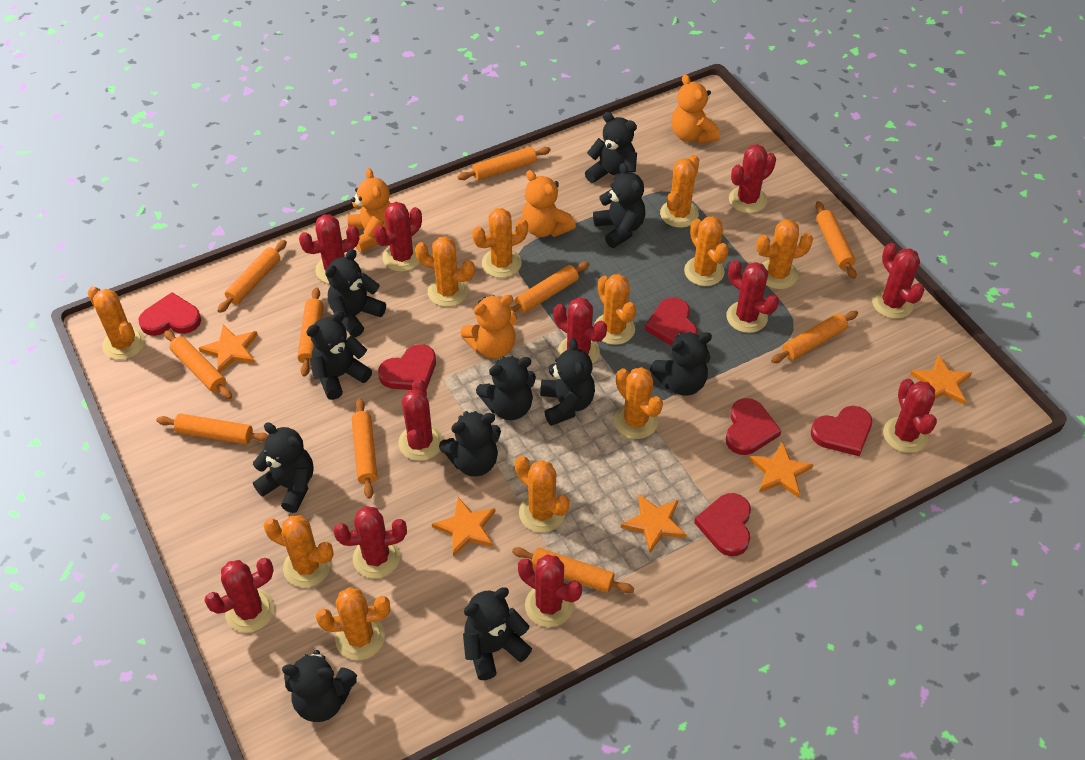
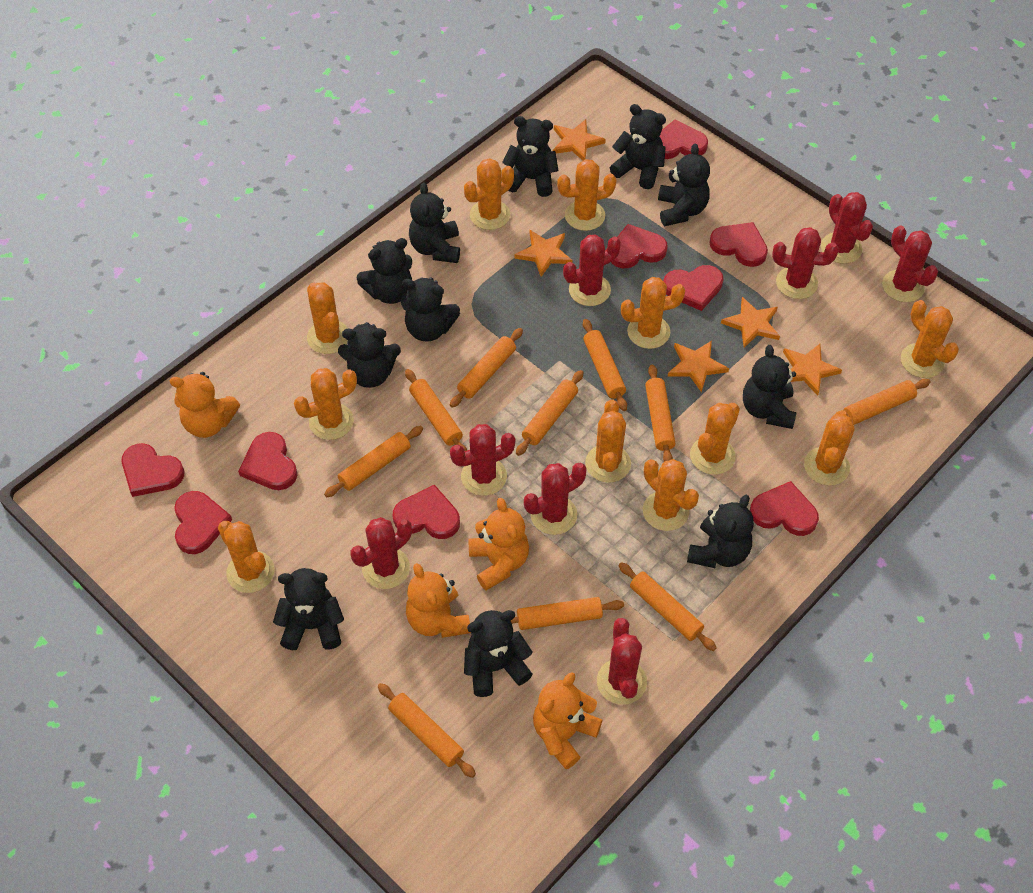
red cactus: 11 -> 8
red heart: 6 -> 9

